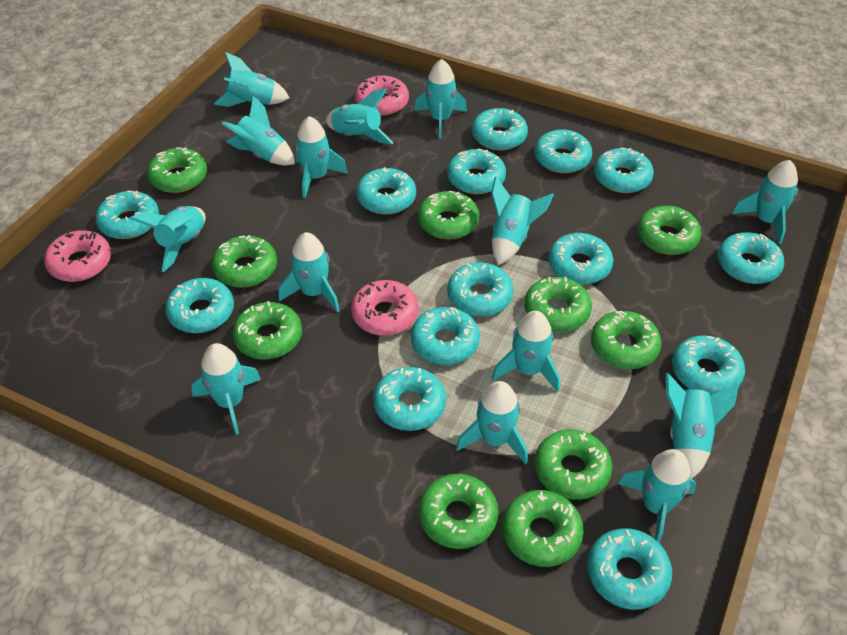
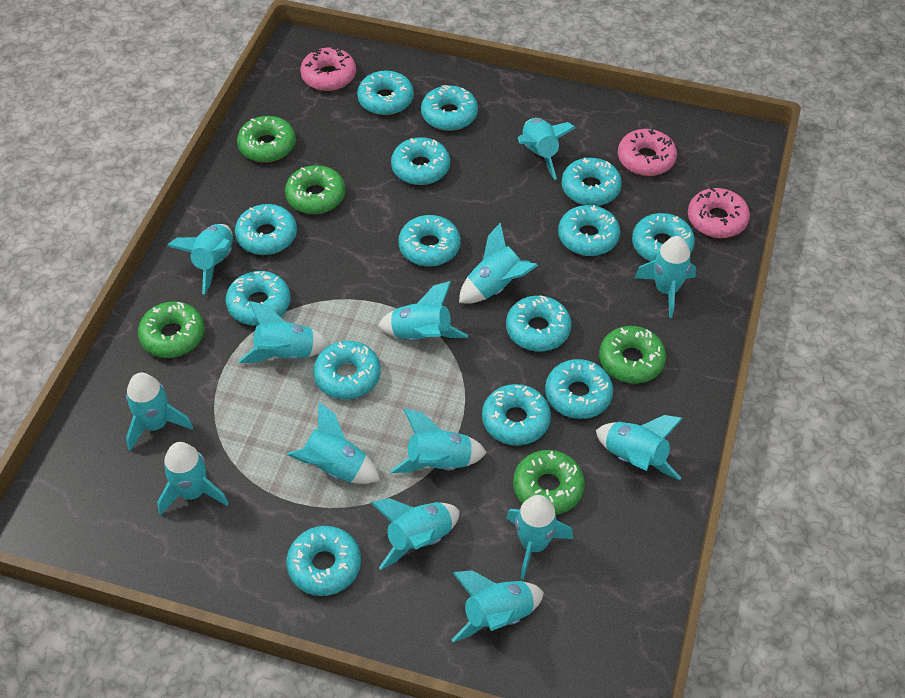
green donut: 10 -> 5

